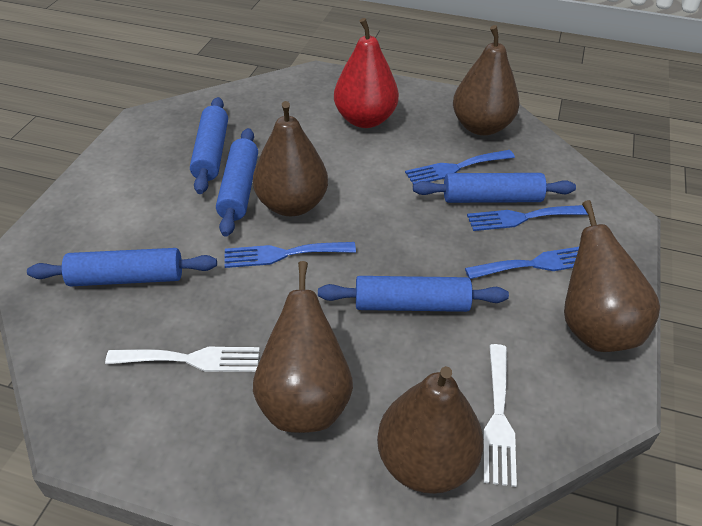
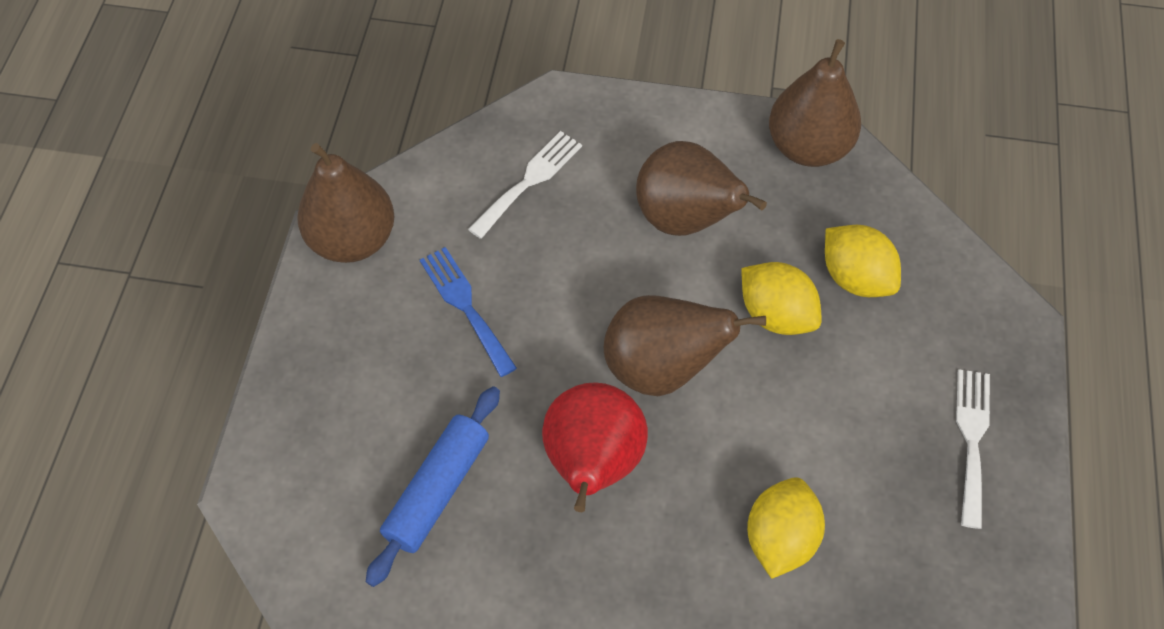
blue fork: 4 -> 1
blue rolling pin: 5 -> 1
brown pear: 5 -> 4
yellow lemon: 0 -> 3

